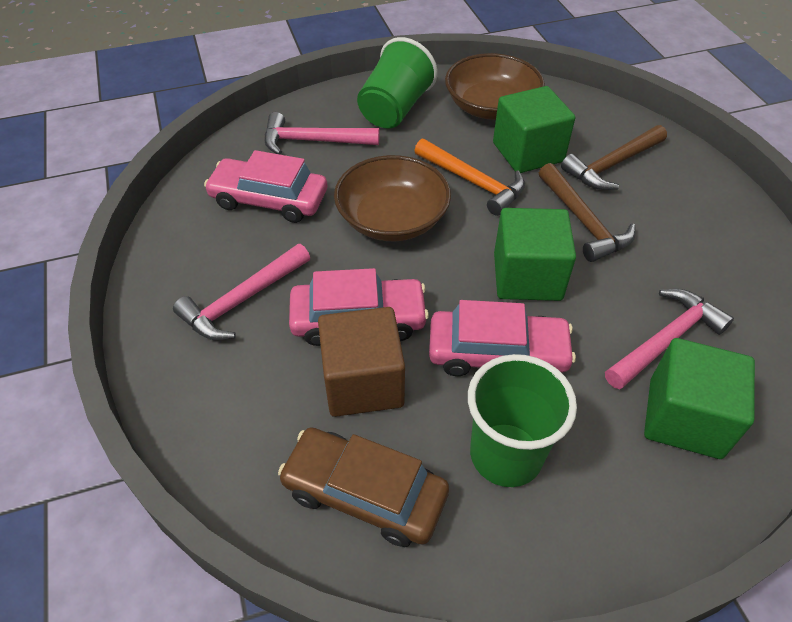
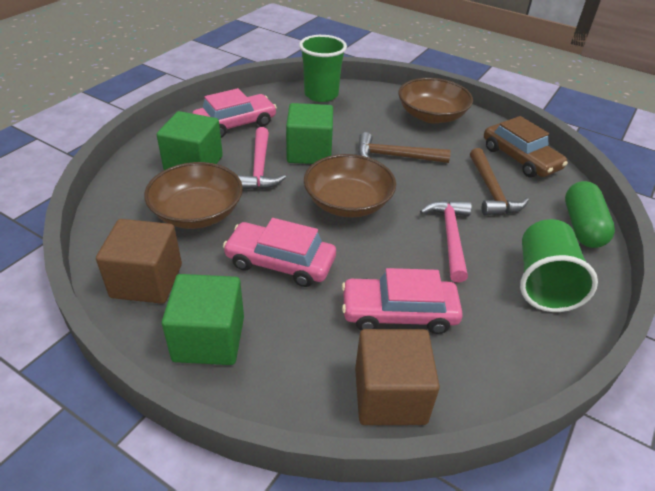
brown bowl: 2 -> 3
brown cube: 1 -> 2
green capsule: 0 -> 1
orange hammer: 1 -> 0
pink hammer: 3 -> 2

